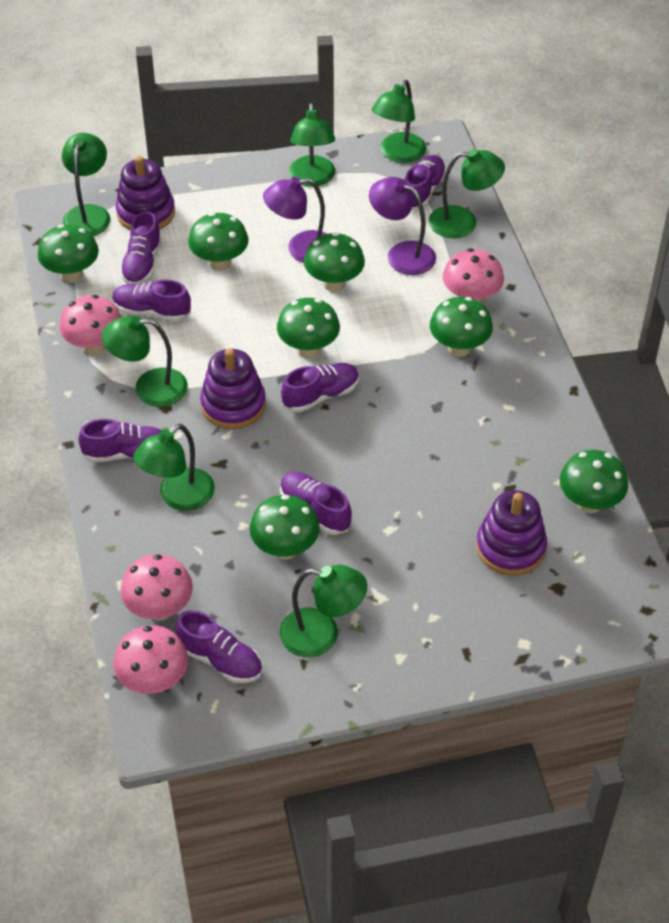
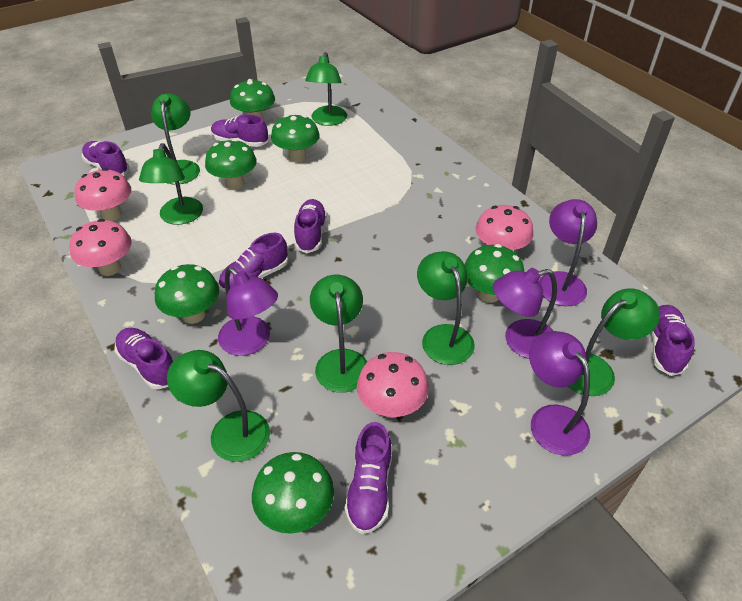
green mushroom: 7 -> 6
purple lamp: 2 -> 4
purple stacking toy: 3 -> 0

